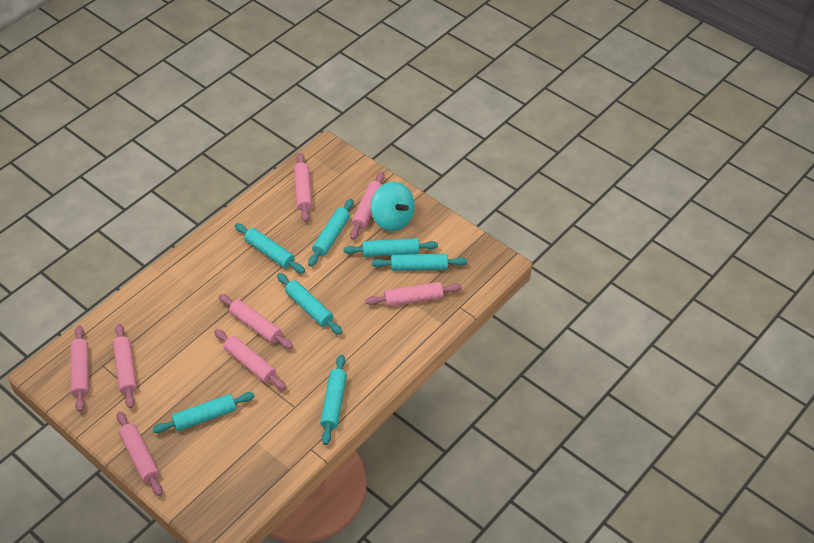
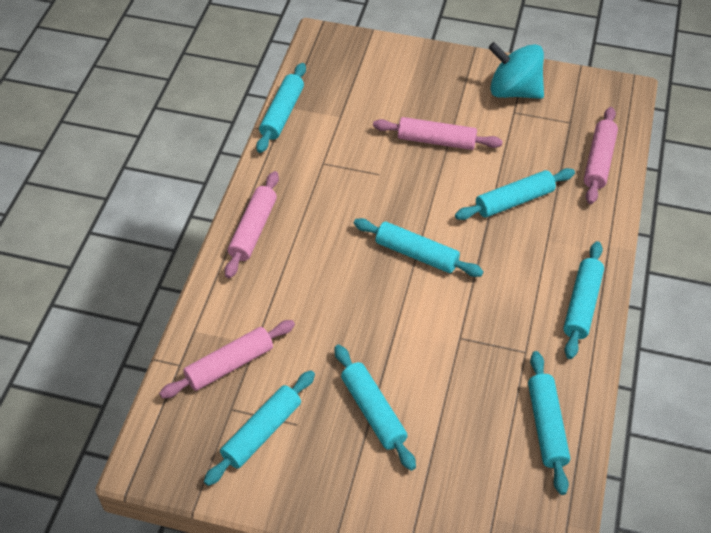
pink rolling pin: 8 -> 4

